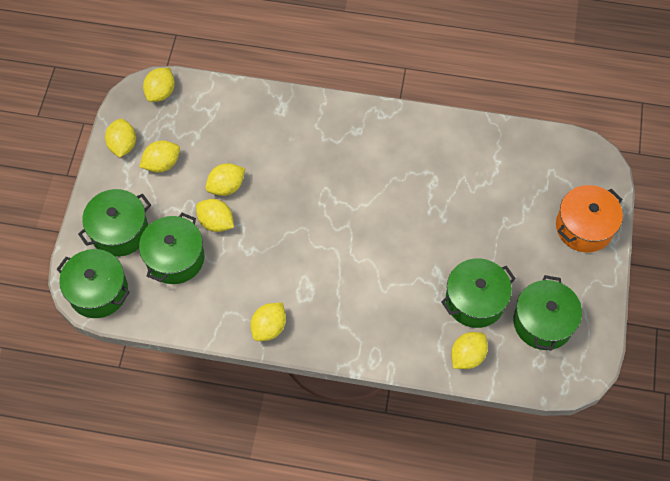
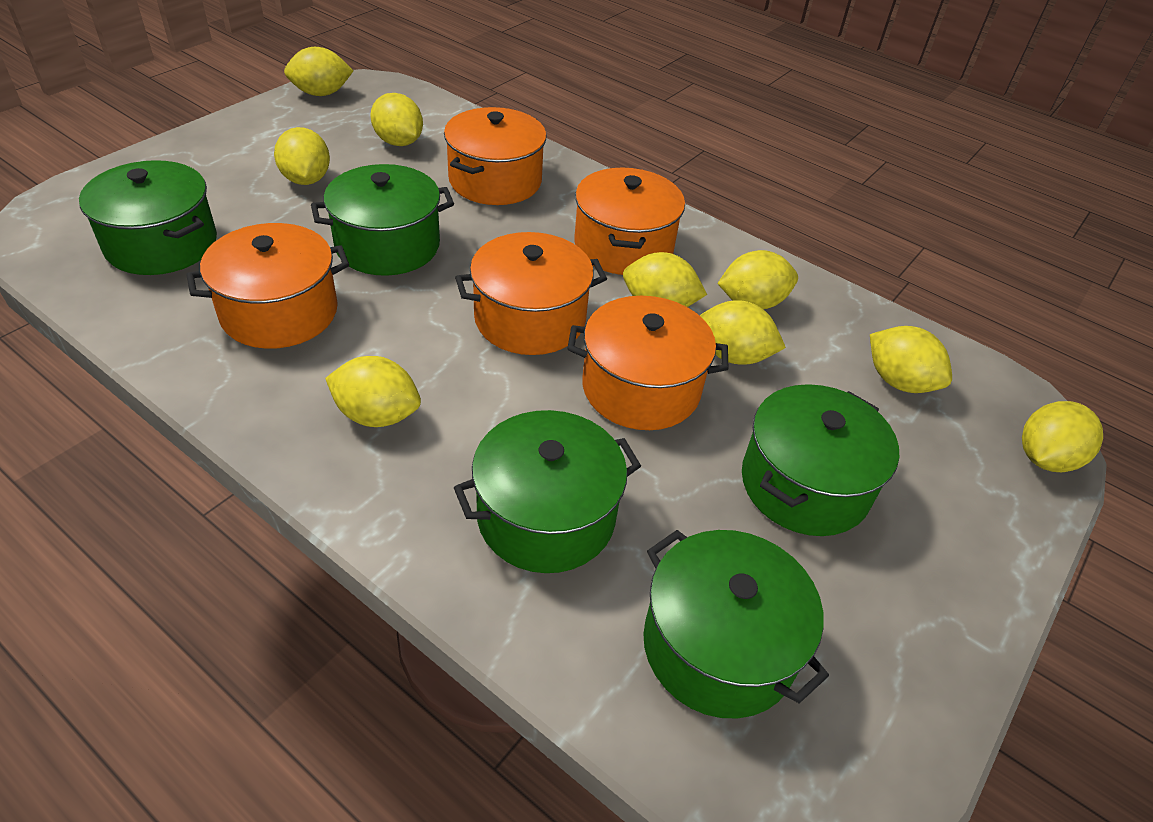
orange pot: 1 -> 5
yellow lemon: 7 -> 9

